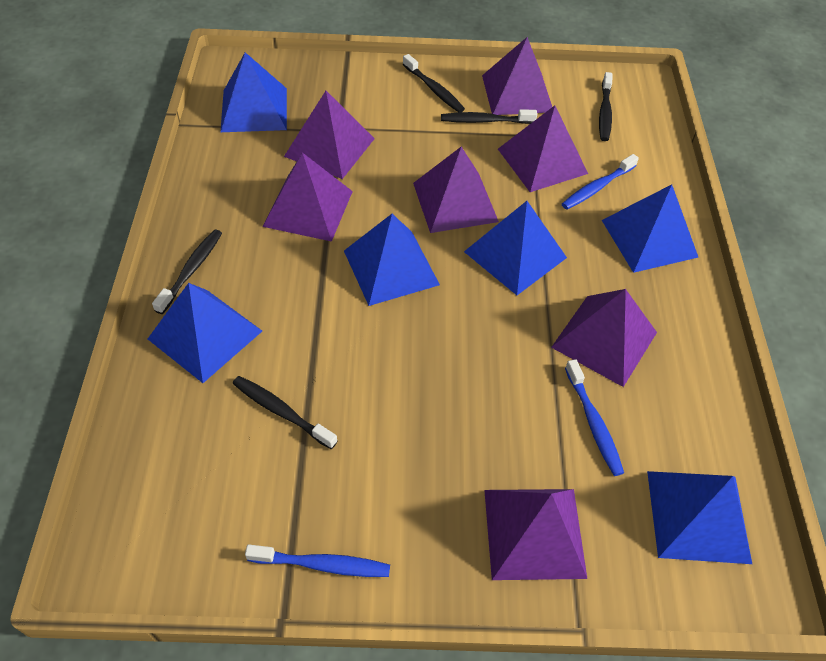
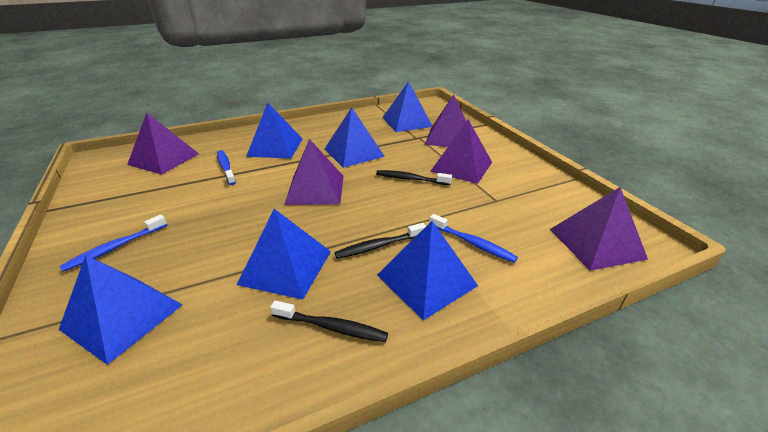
black toothbrush: 5 -> 3
purple pyramid: 7 -> 5

